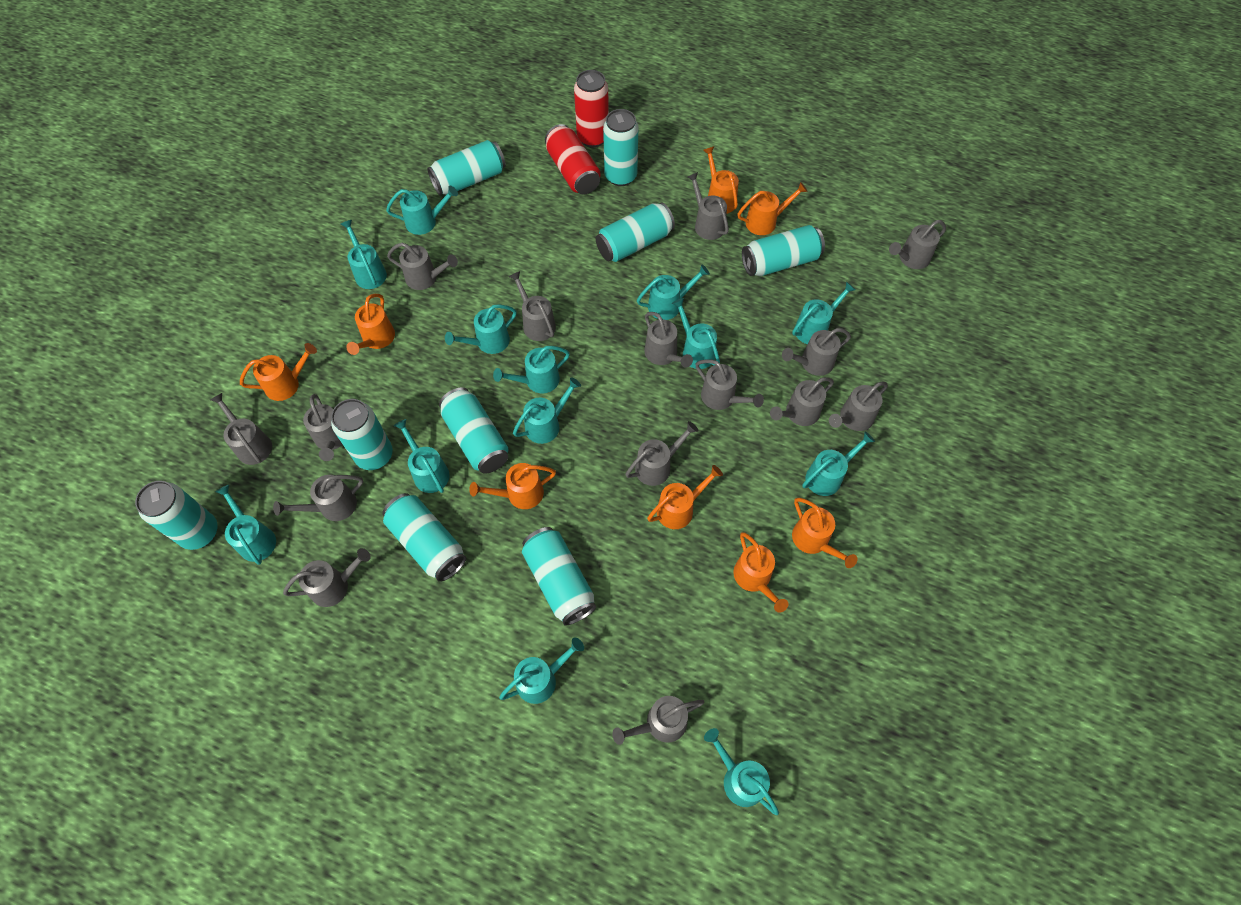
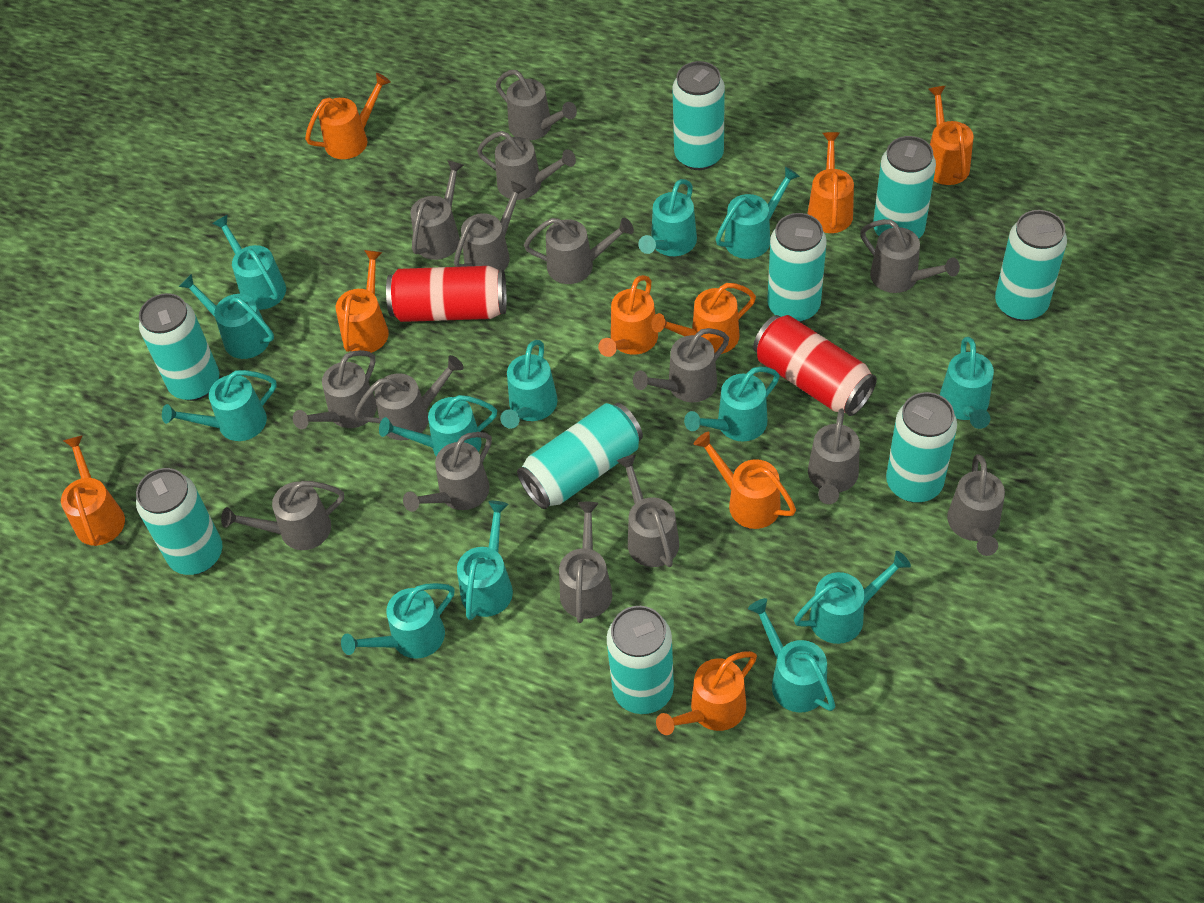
orange watering can: 8 -> 9

